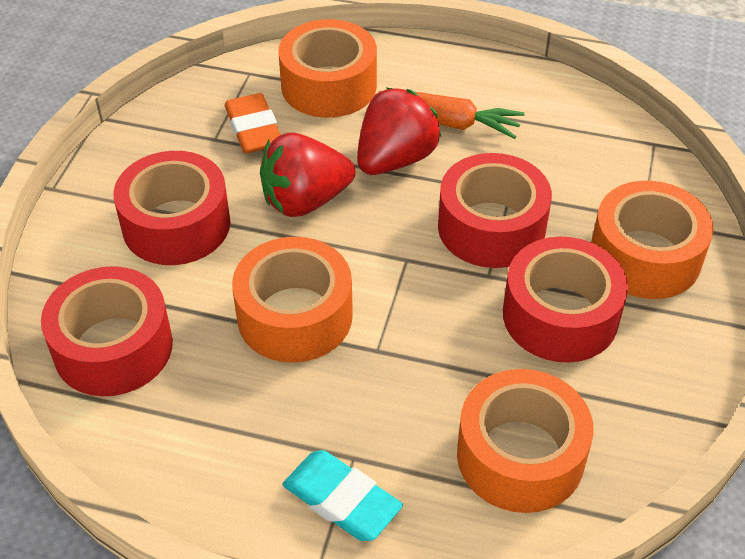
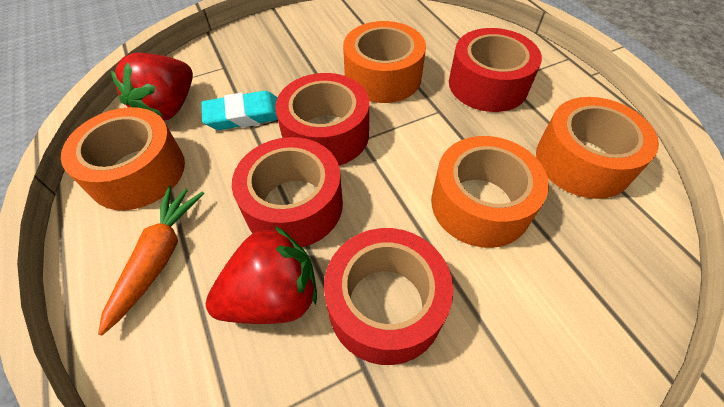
orange eraser: 1 -> 0

